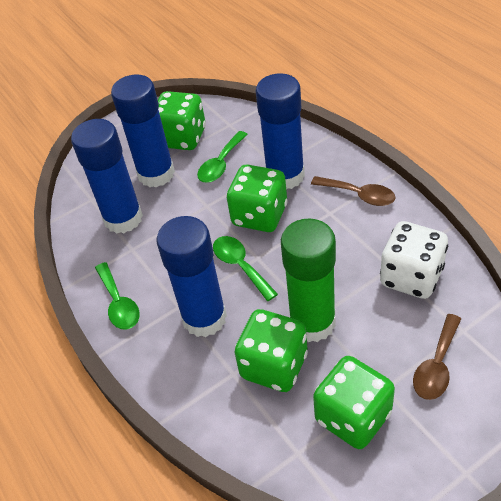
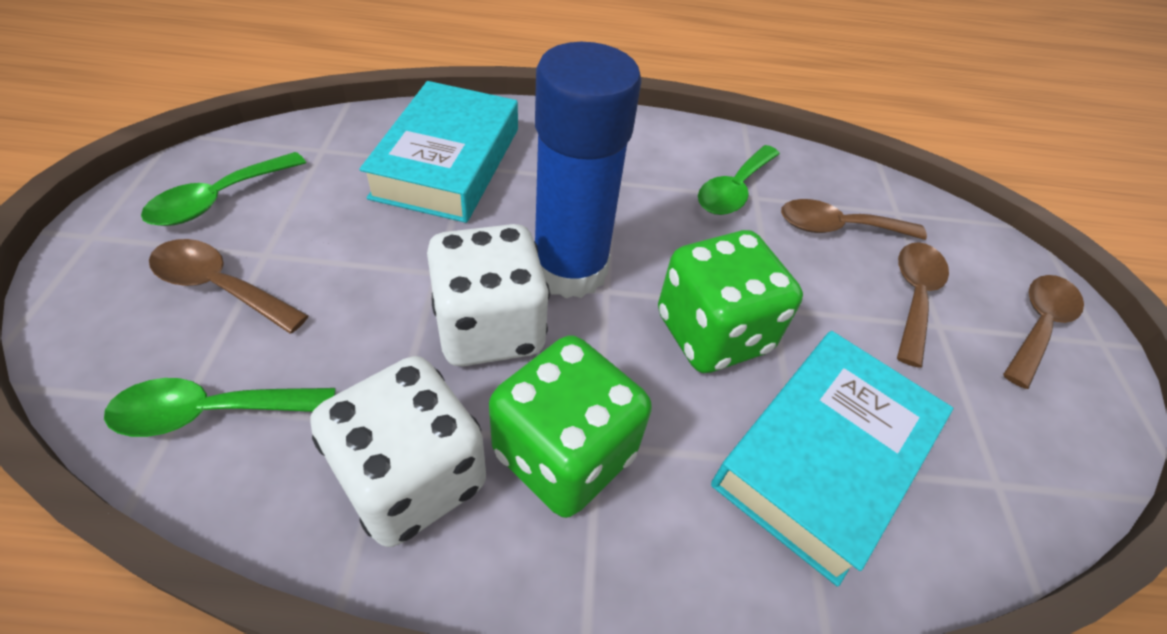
blue glue stick: 4 -> 1
brown spoon: 2 -> 4
green dice: 4 -> 2
green glue stick: 1 -> 0
turquoise book: 0 -> 2
white dice: 1 -> 2

